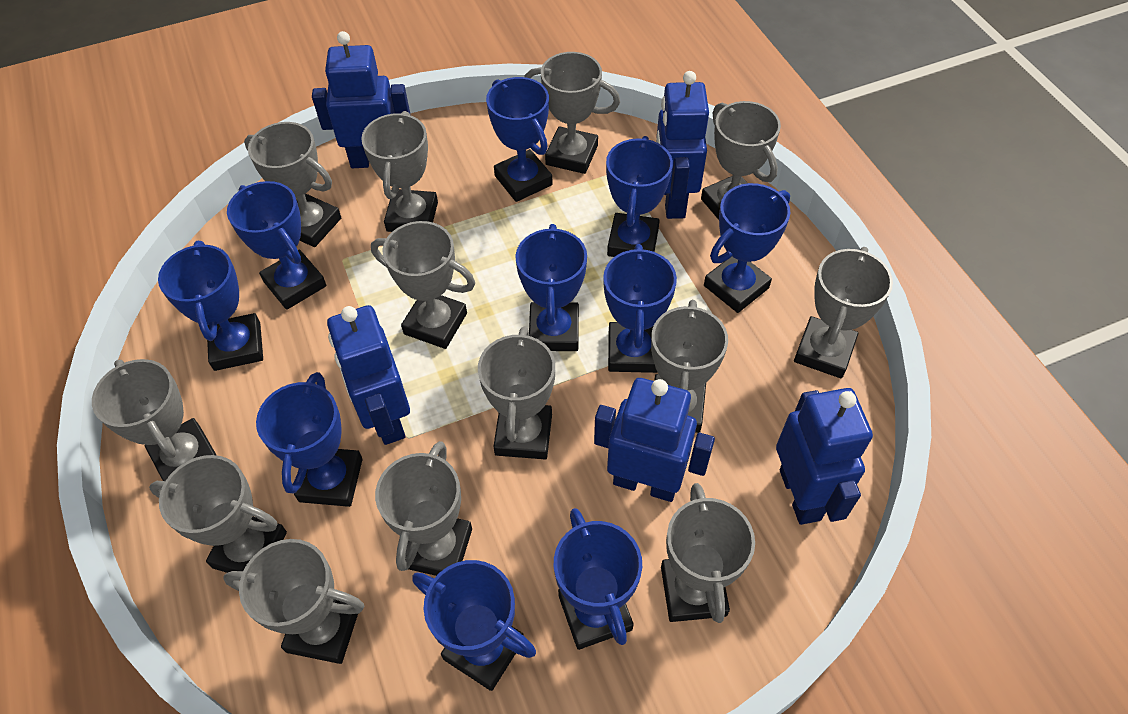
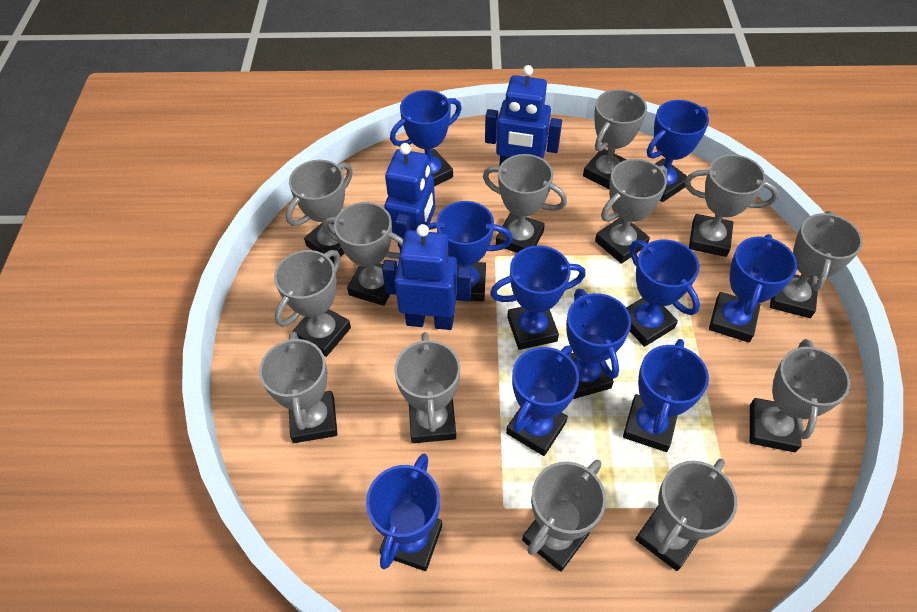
blue robot: 5 -> 3

